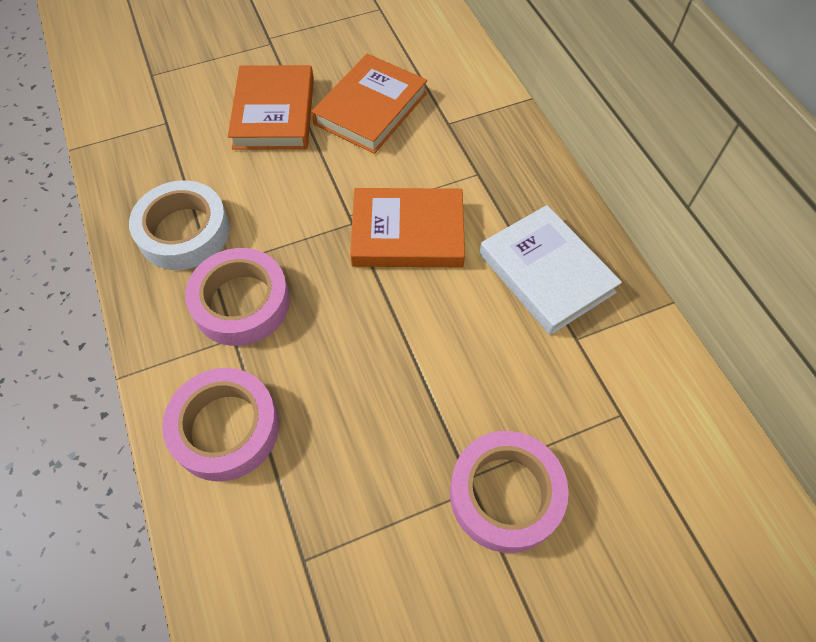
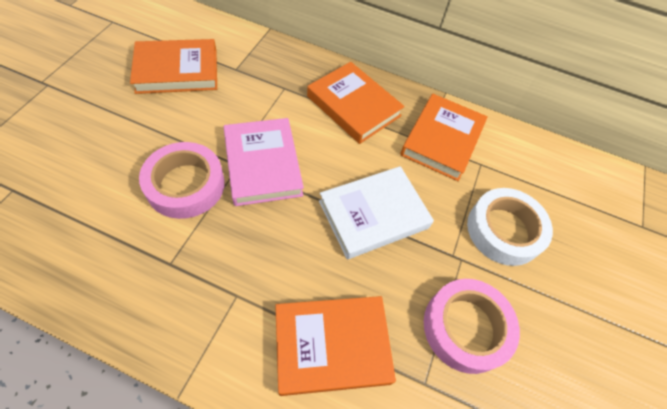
orange book: 3 -> 4
pink book: 0 -> 1
pink tape: 3 -> 2

